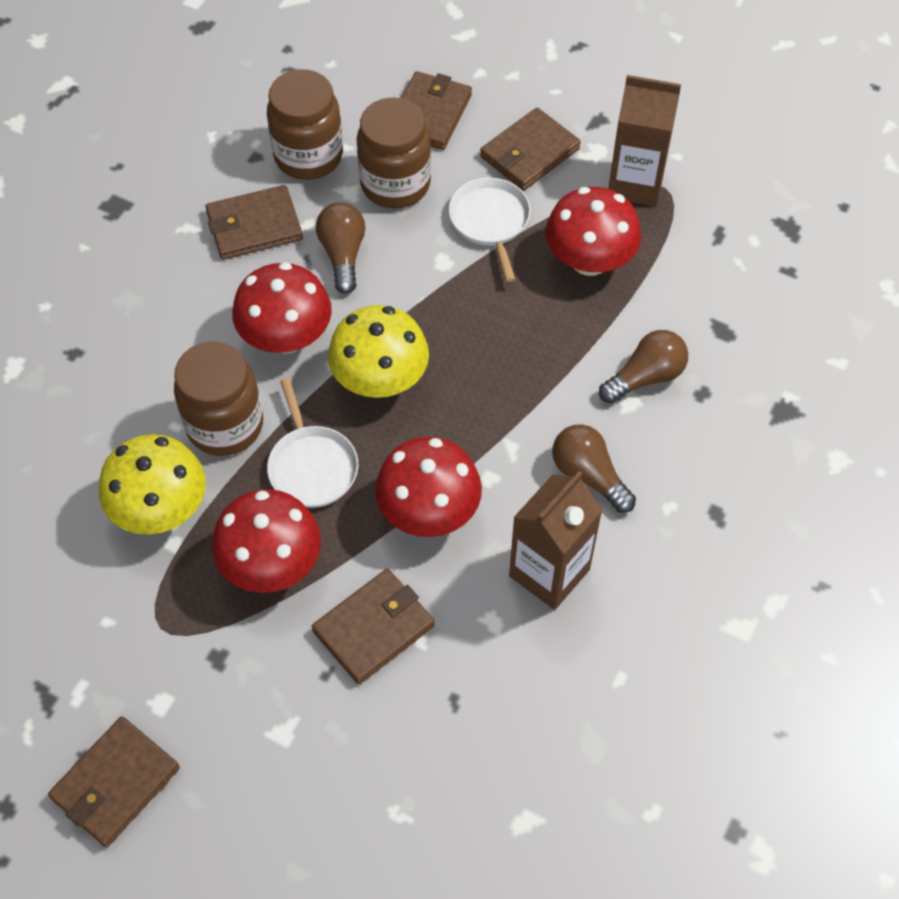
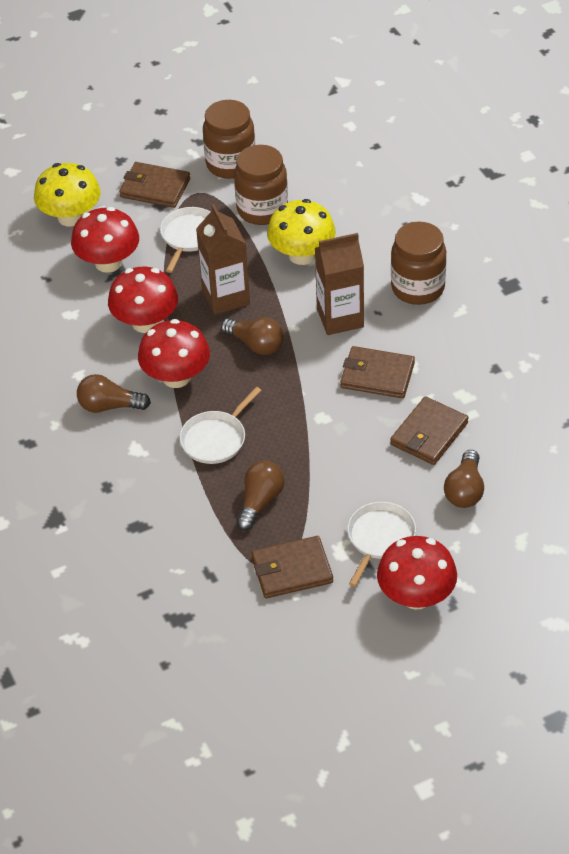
brown light bulb: 3 -> 4
brown wallet: 5 -> 4
white pan: 2 -> 3

